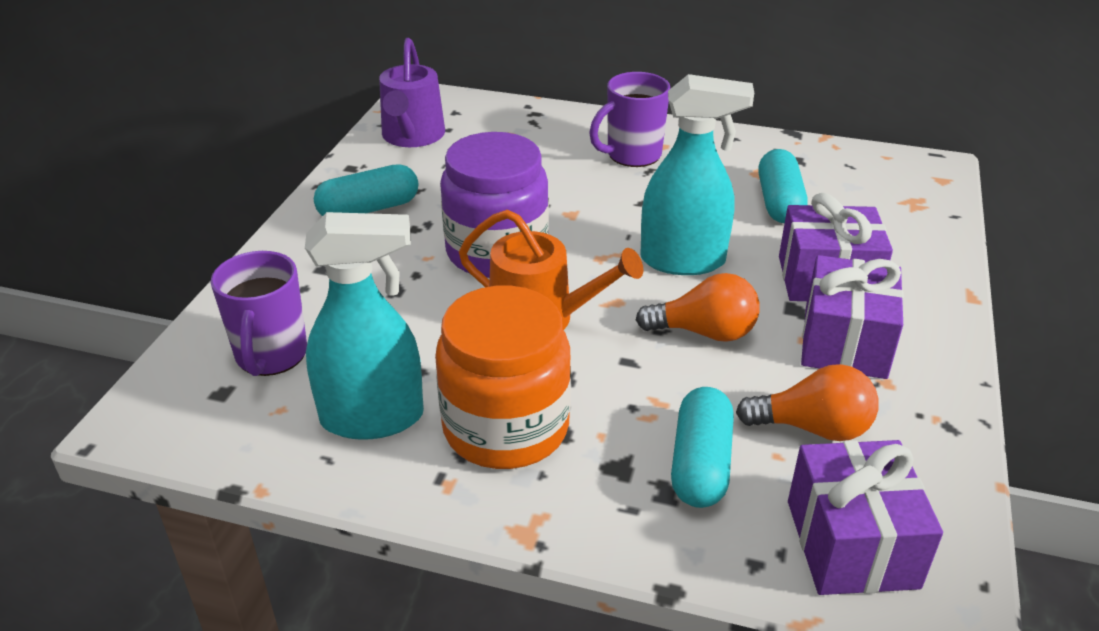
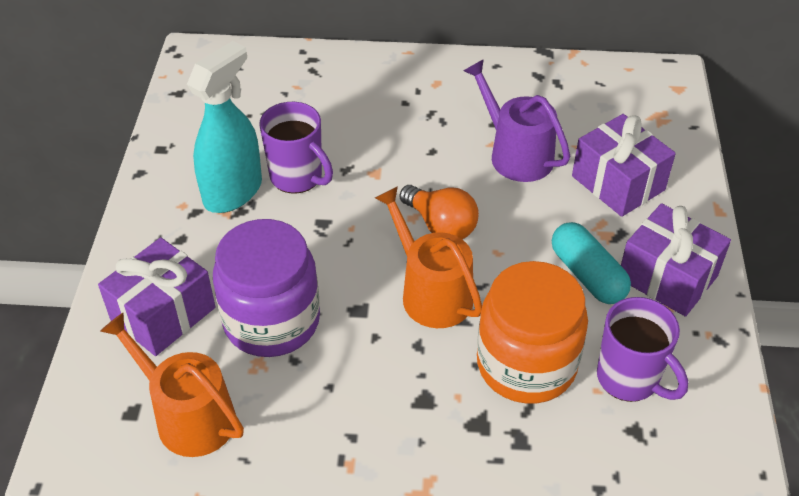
orange light bulb: 2 -> 1
orange watering can: 1 -> 2
turquoise capsule: 3 -> 1
turquoise spray bottle: 2 -> 1

